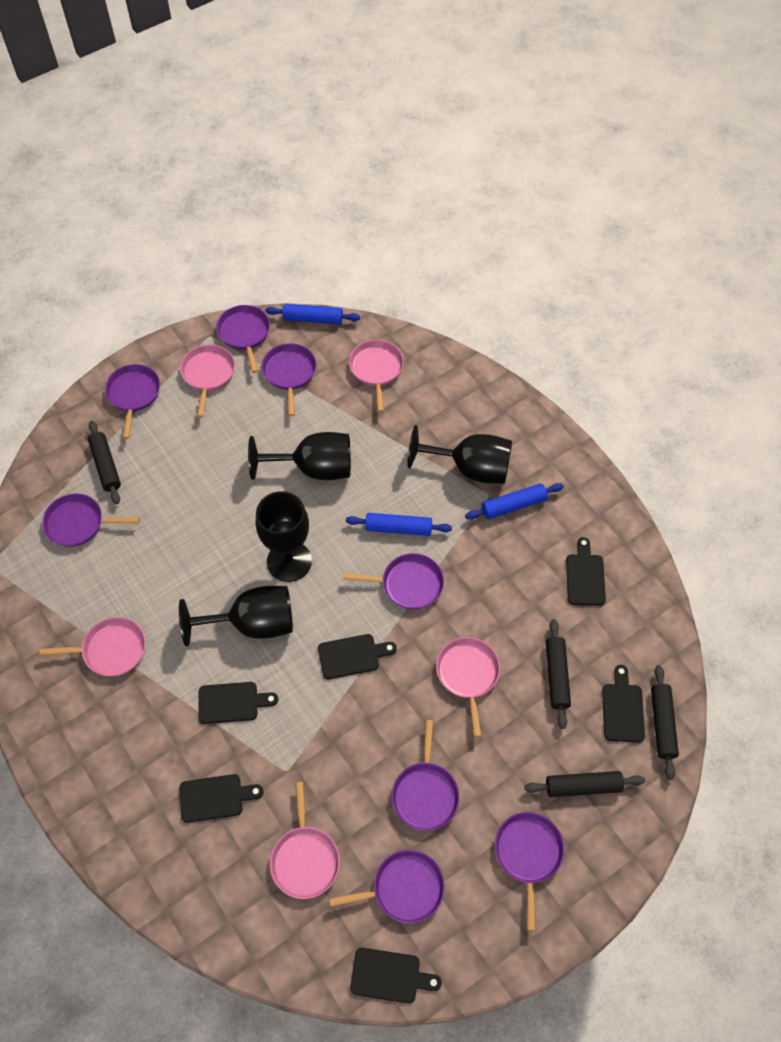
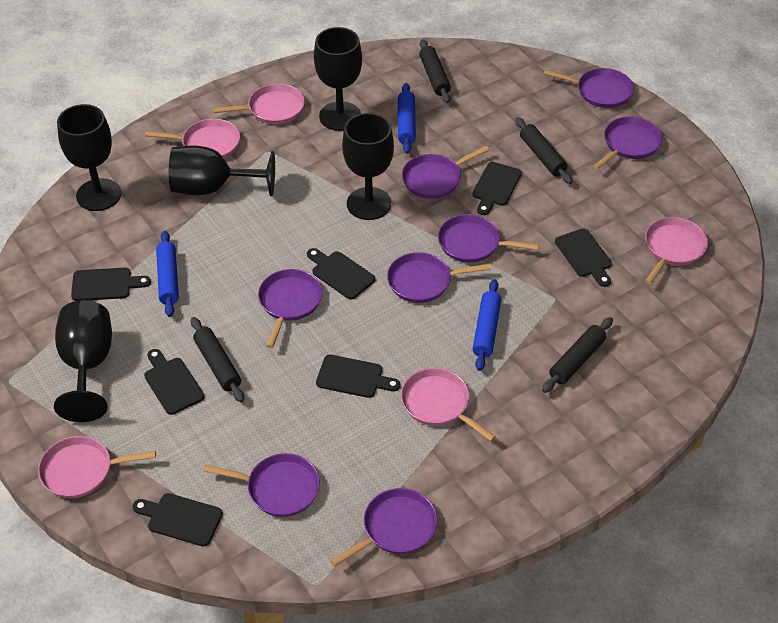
black cutting board: 6 -> 7
black goblet: 4 -> 5

